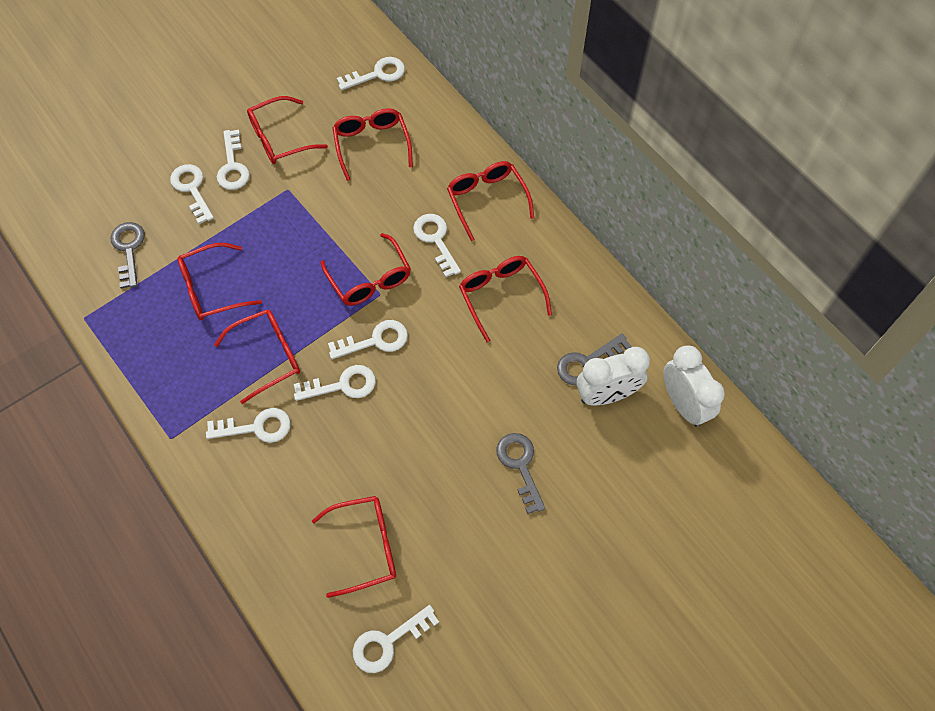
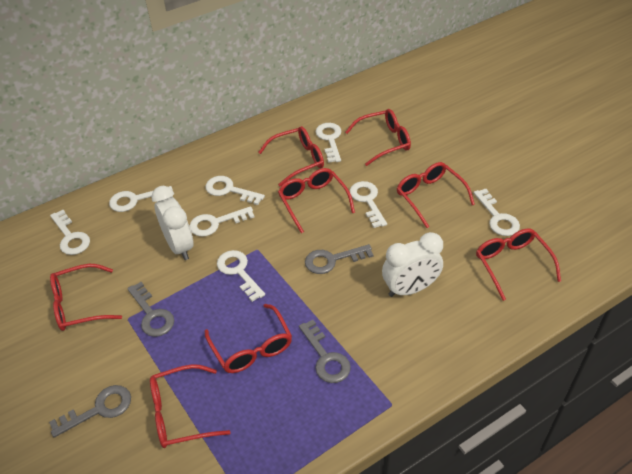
grey key: 3 -> 4

